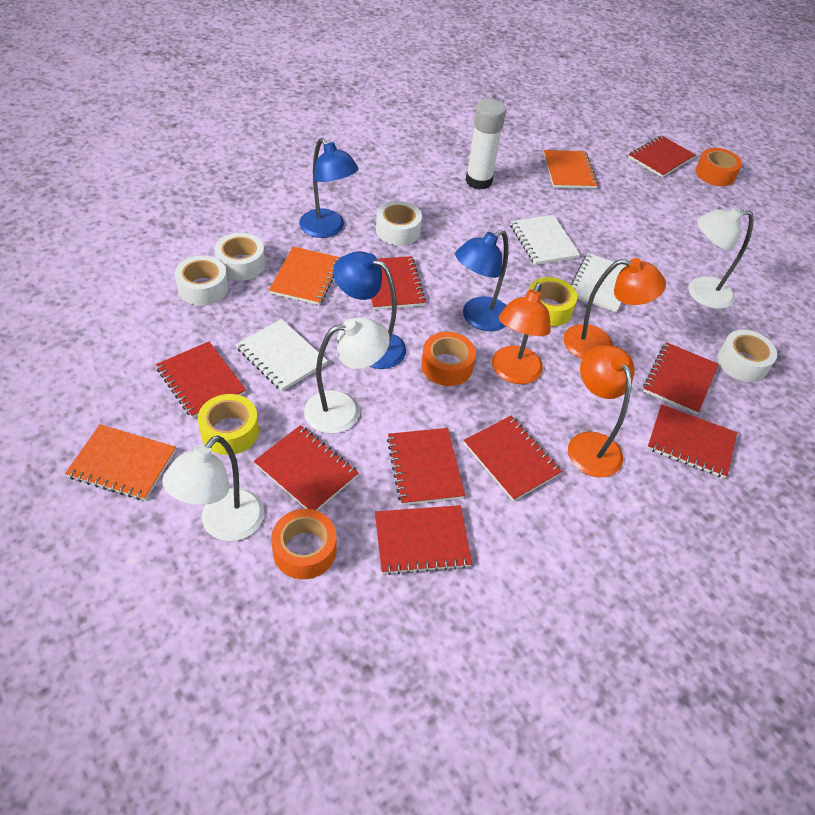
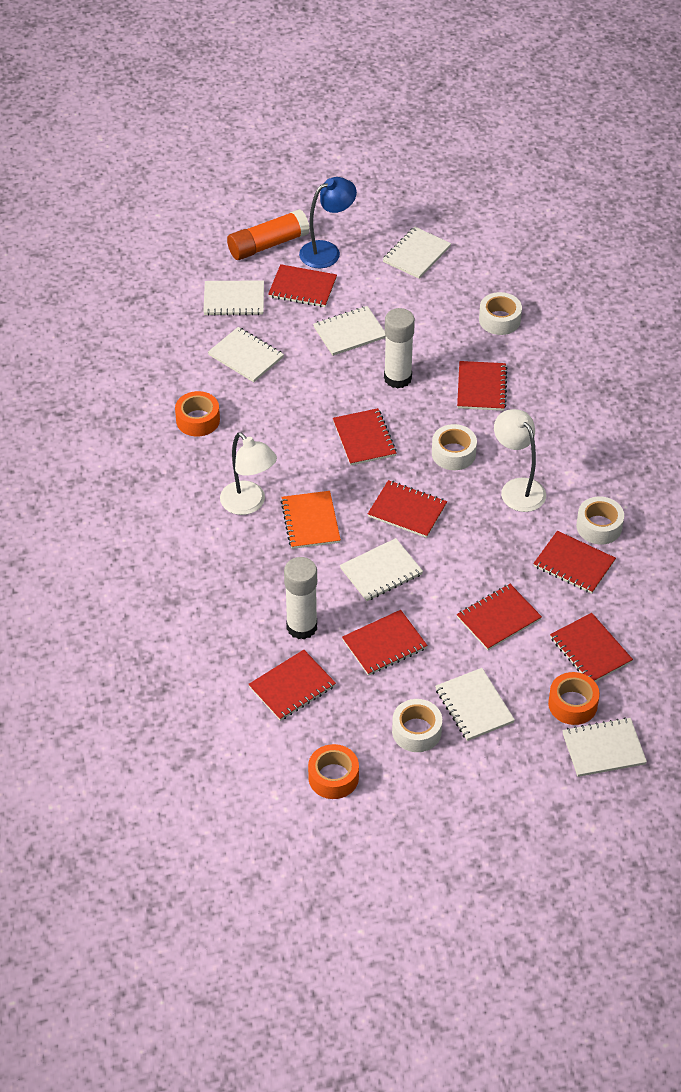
blue lamp: 3 -> 1
orange glue stick: 0 -> 1
orange lamp: 3 -> 0
orange notebook: 3 -> 1
white glue stick: 1 -> 2
white lamp: 3 -> 2
white notebook: 3 -> 7
yellow tape: 2 -> 0

